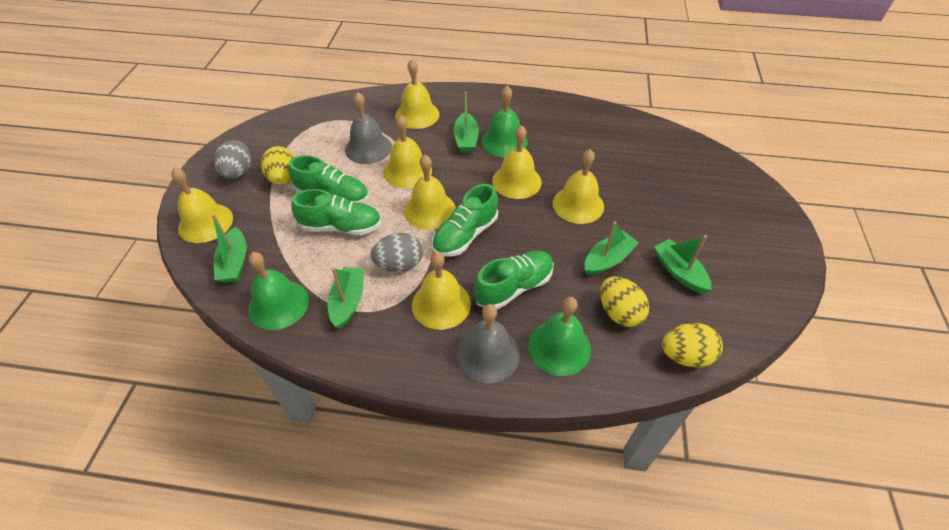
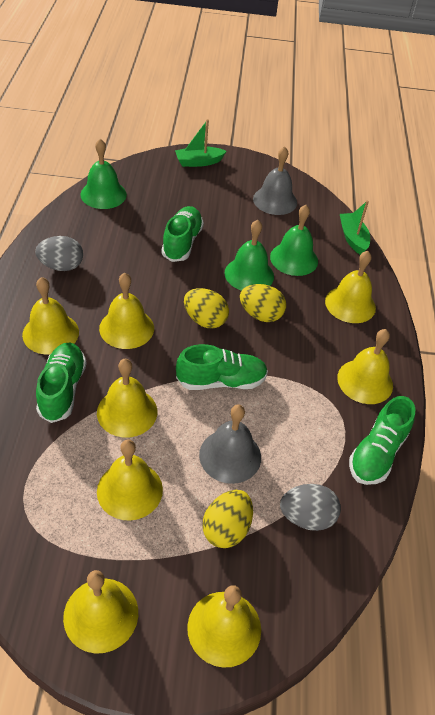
green boat: 5 -> 2
yellow bell: 7 -> 8

